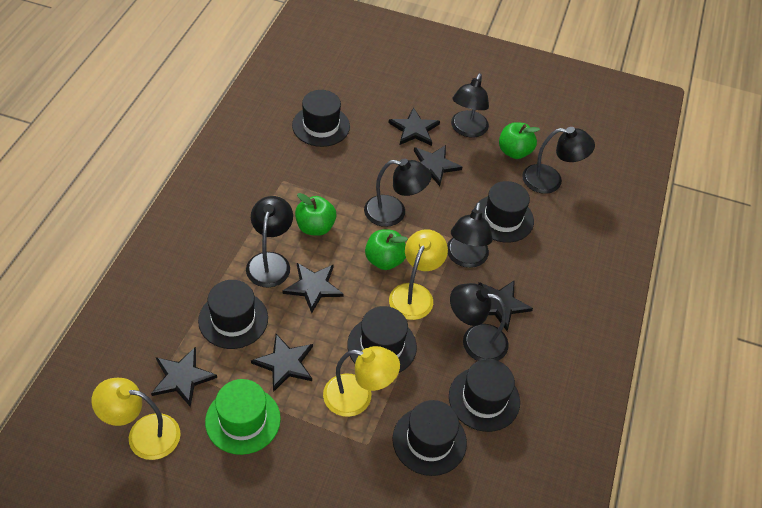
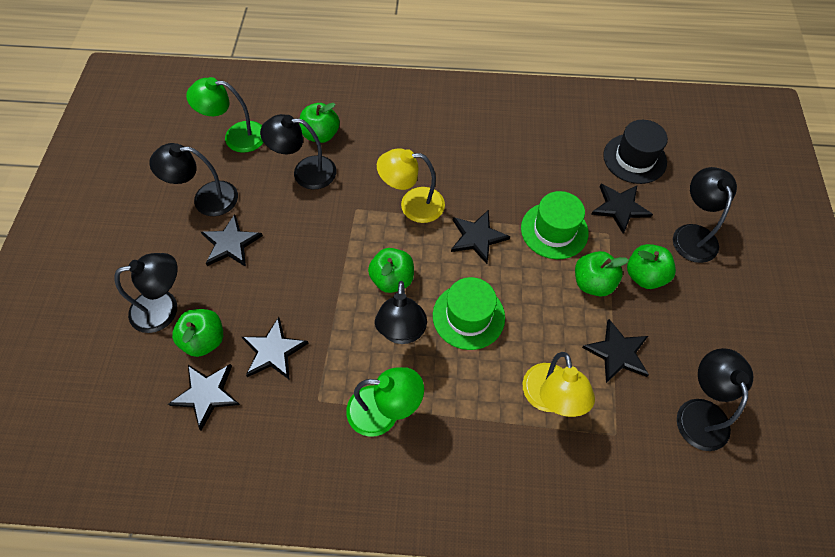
black hat: 6 -> 1
green apple: 3 -> 5
green hat: 1 -> 2
green lamp: 0 -> 2
yellow lamp: 3 -> 2

